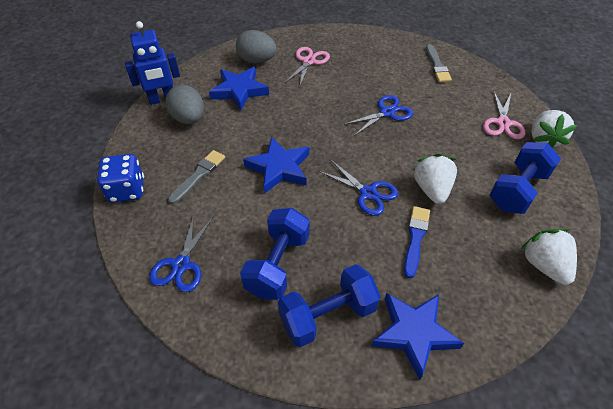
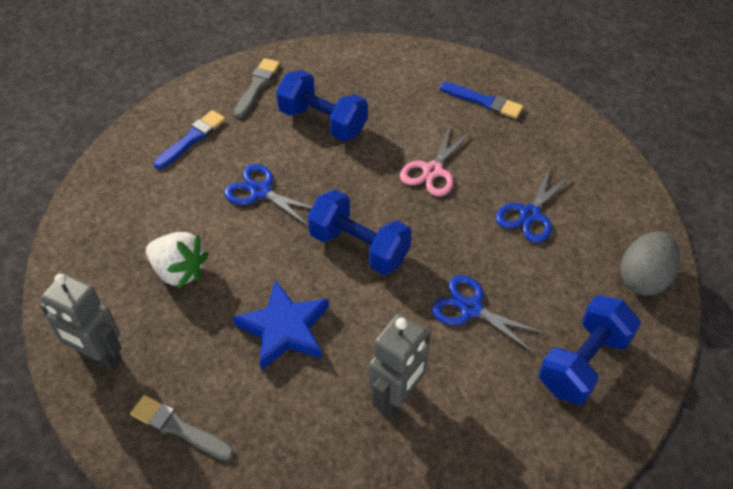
blue brush: 1 -> 2
blue dice: 1 -> 0
blue robot: 1 -> 0
blue star: 3 -> 1
grey egg: 2 -> 1
grey robot: 0 -> 2
pink scissors: 2 -> 1
white strawberry: 3 -> 1

